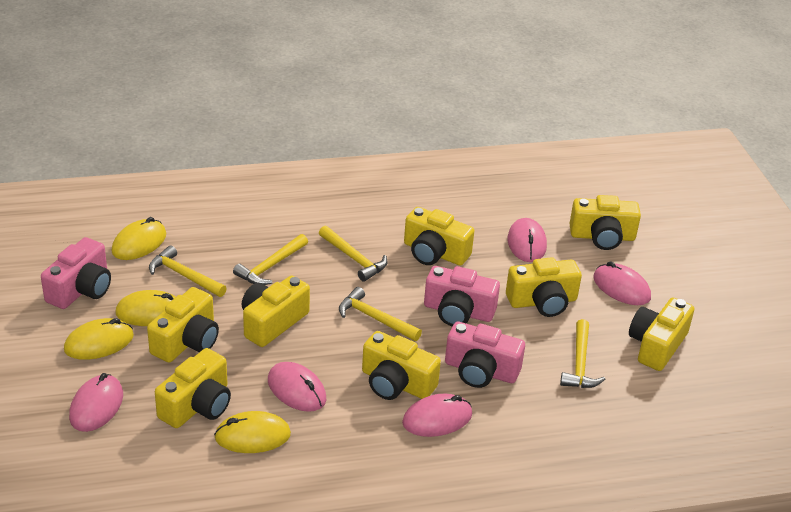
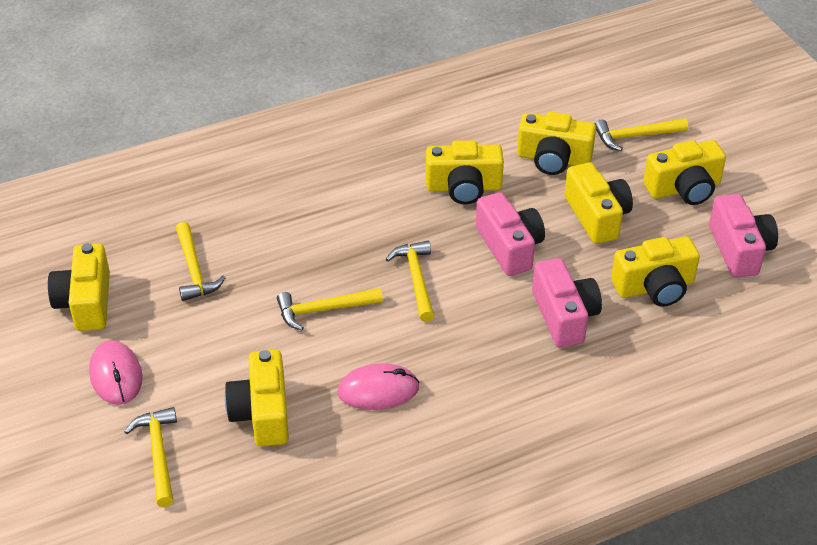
pink mouse: 5 -> 2
yellow camera: 8 -> 7
yellow mouse: 4 -> 0

